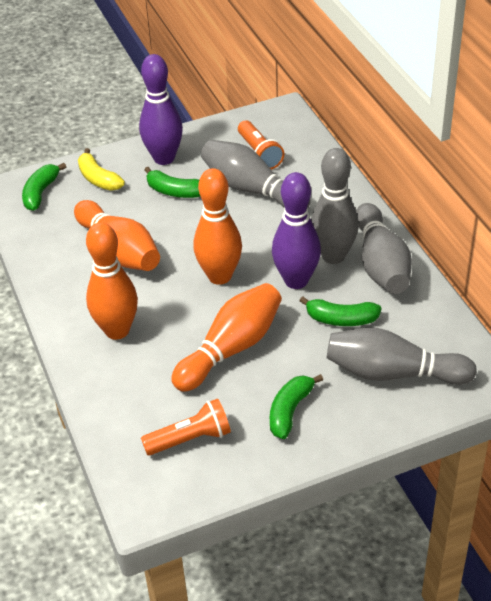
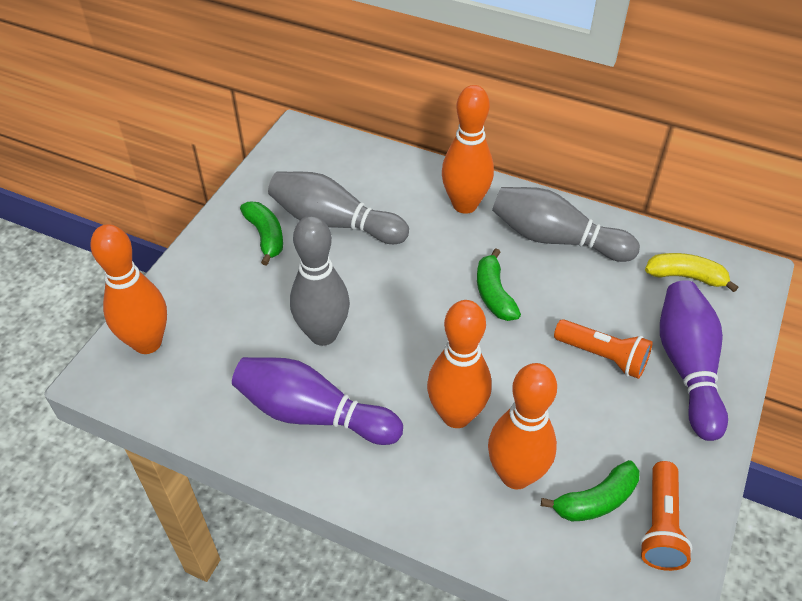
green banana: 4 -> 3
grey bowling pin: 4 -> 3

